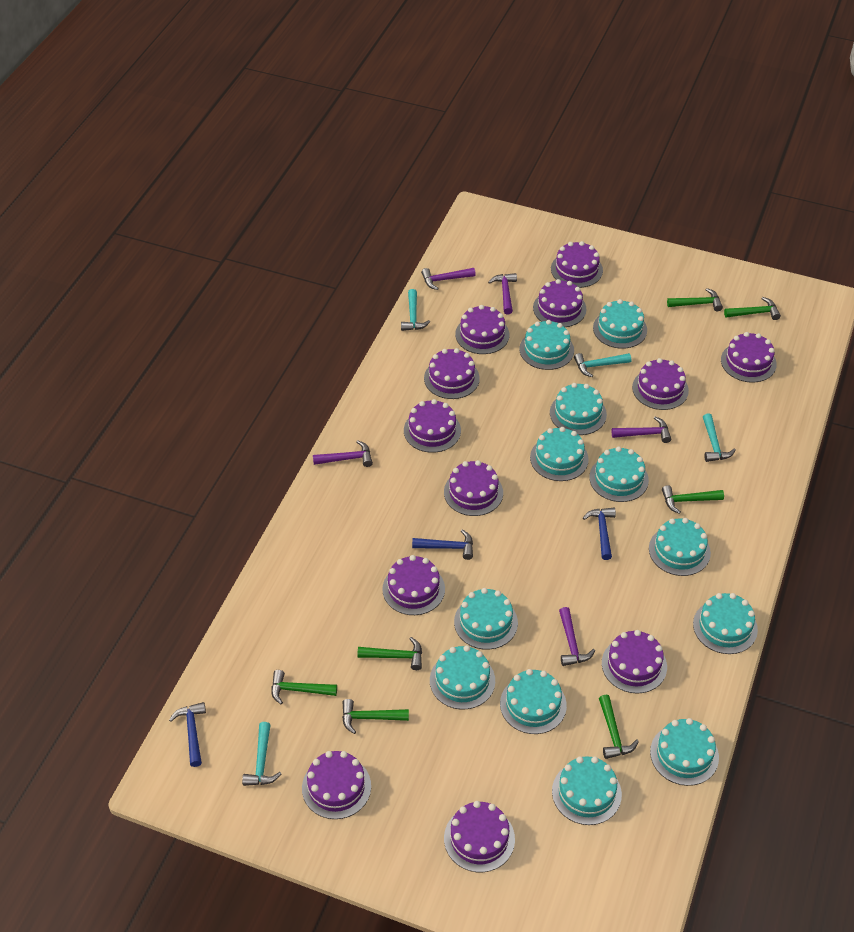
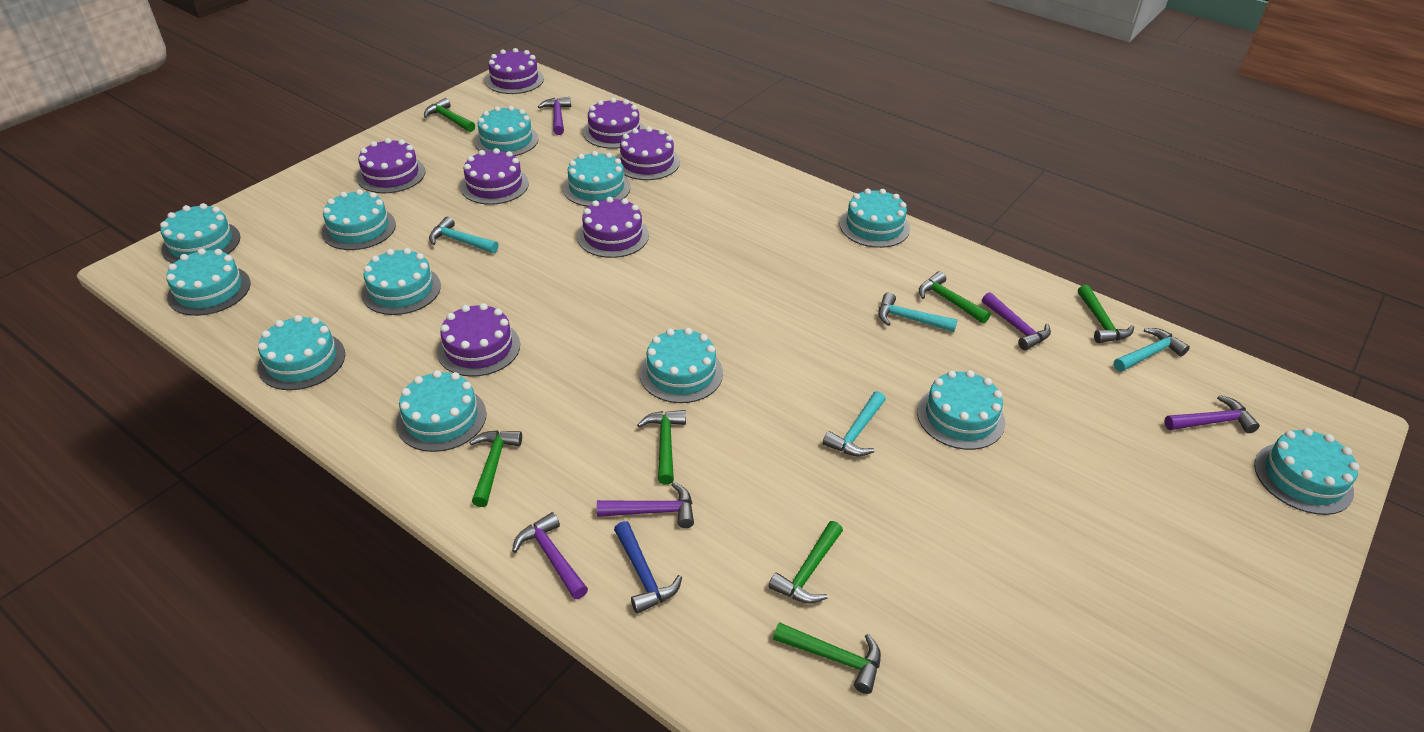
blue hammer: 3 -> 1
purple cake: 12 -> 7

